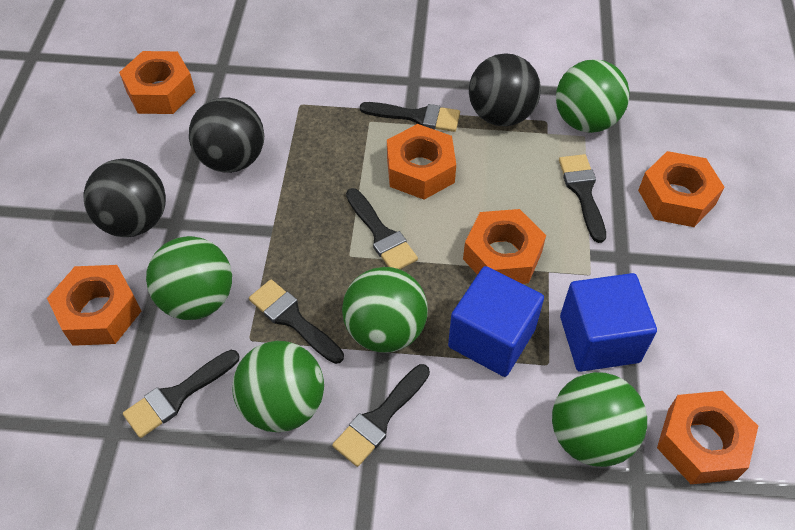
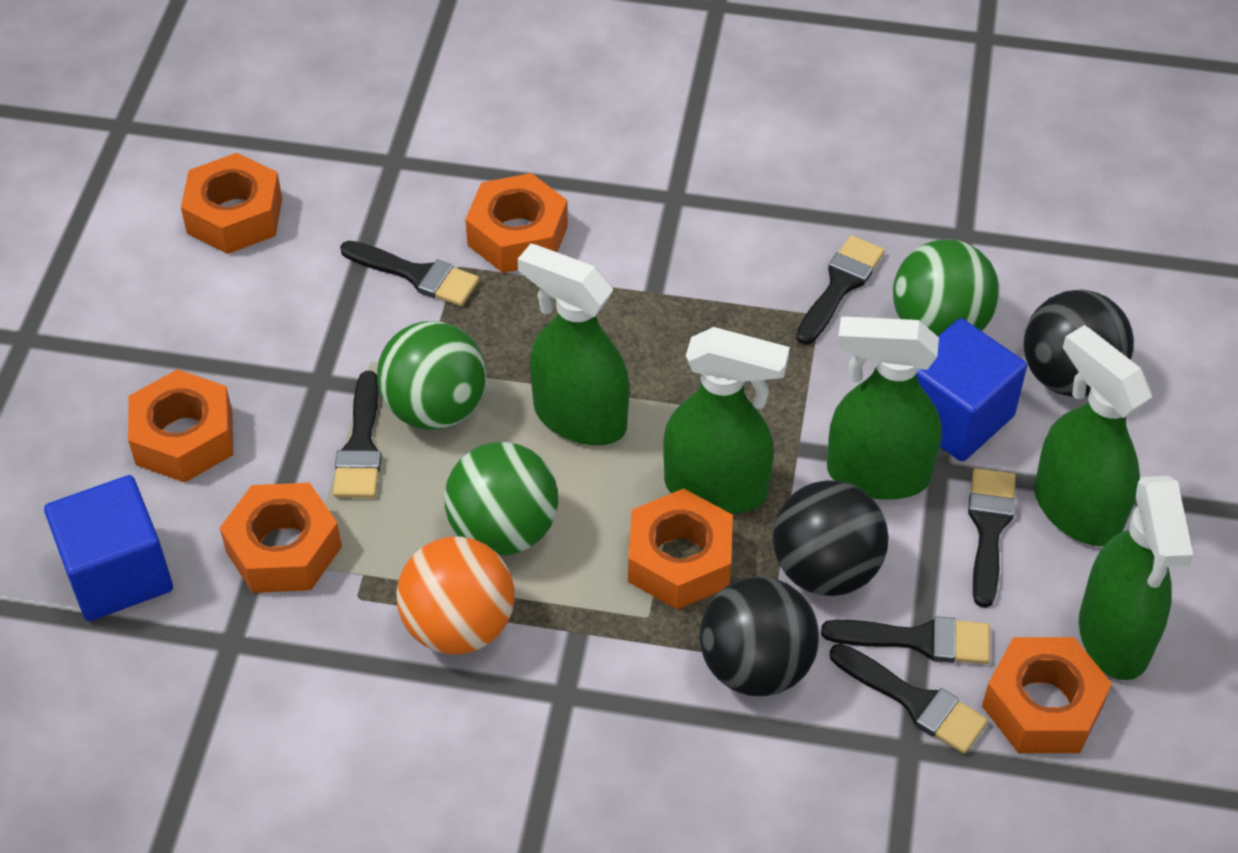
green ball: 5 -> 3
green spray bottle: 0 -> 5
orange ball: 0 -> 1

